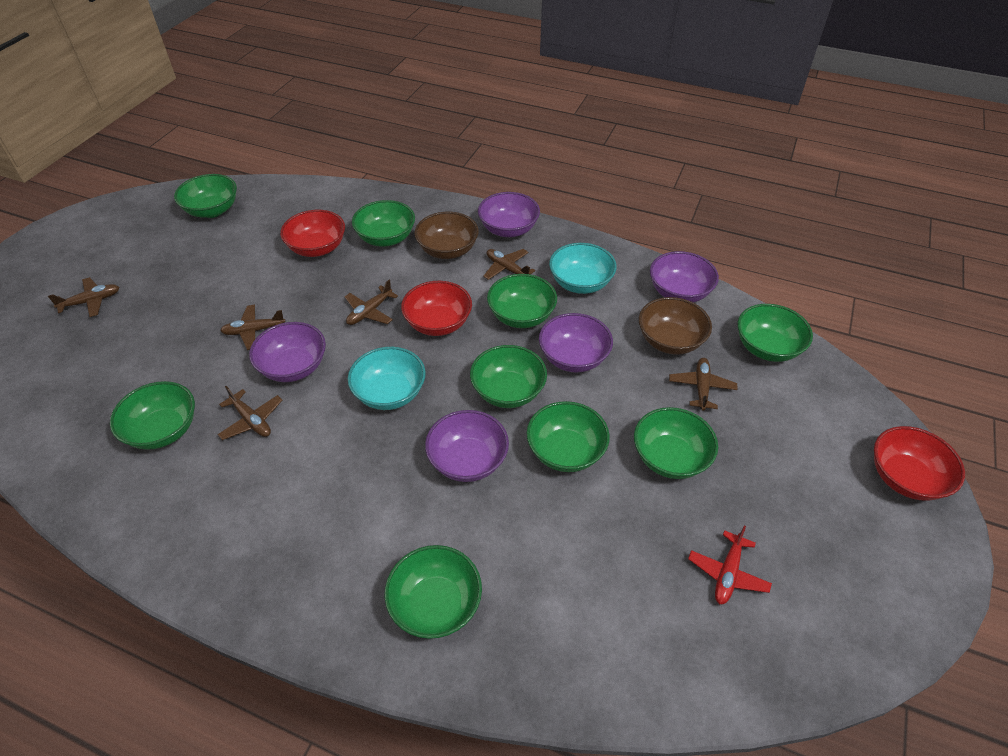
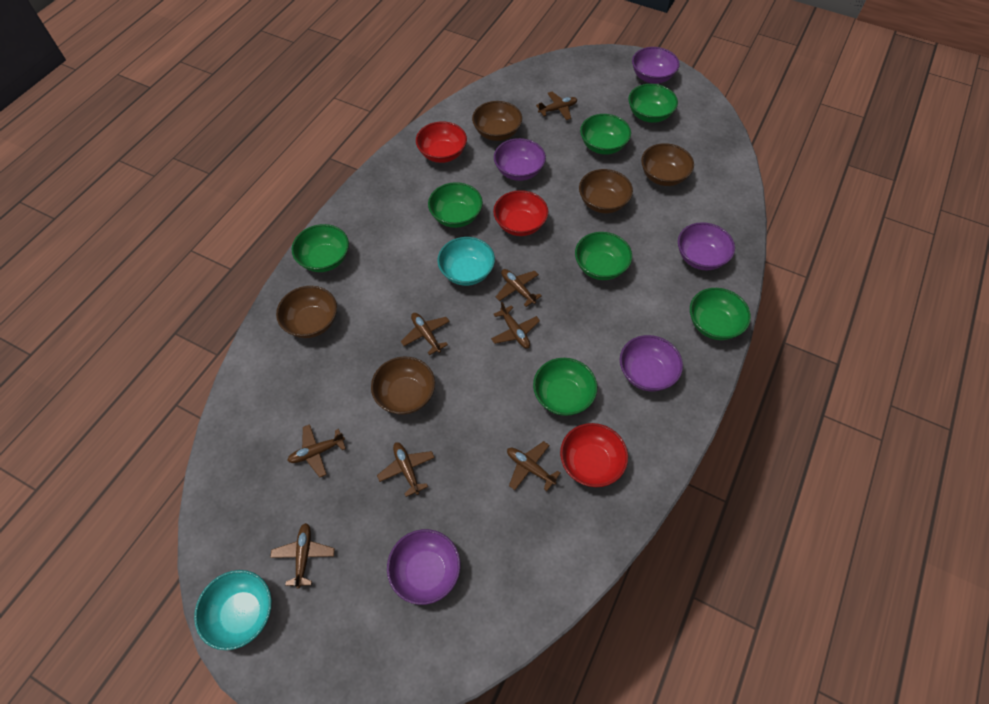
brown bowl: 2 -> 5
brown plane: 6 -> 8
green bowl: 9 -> 7
red plane: 1 -> 0

